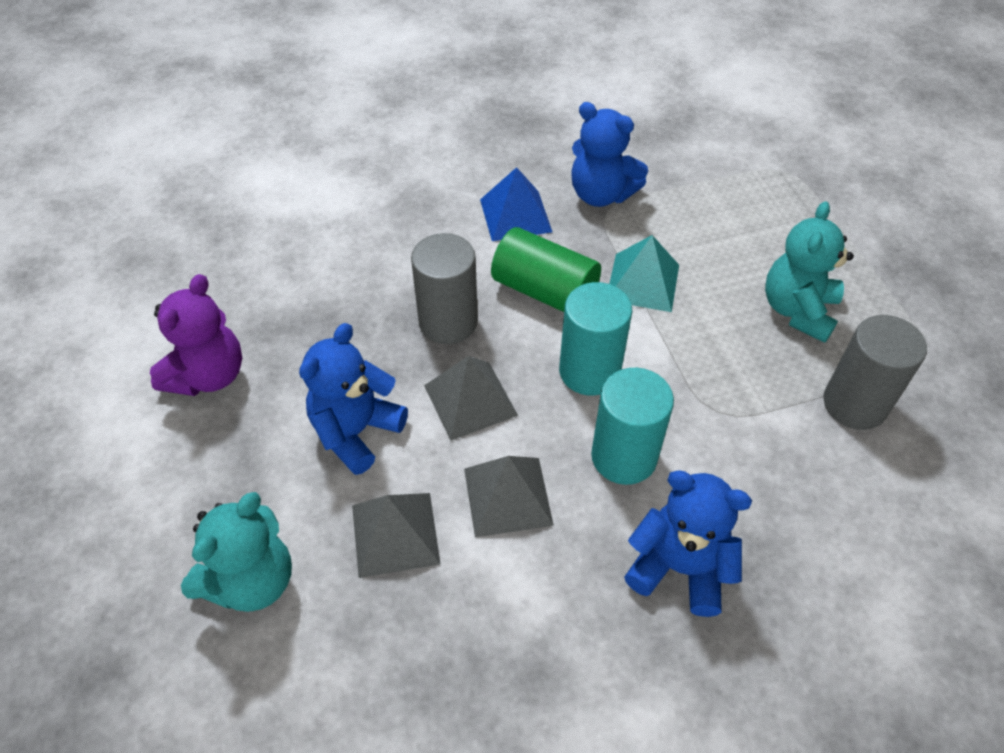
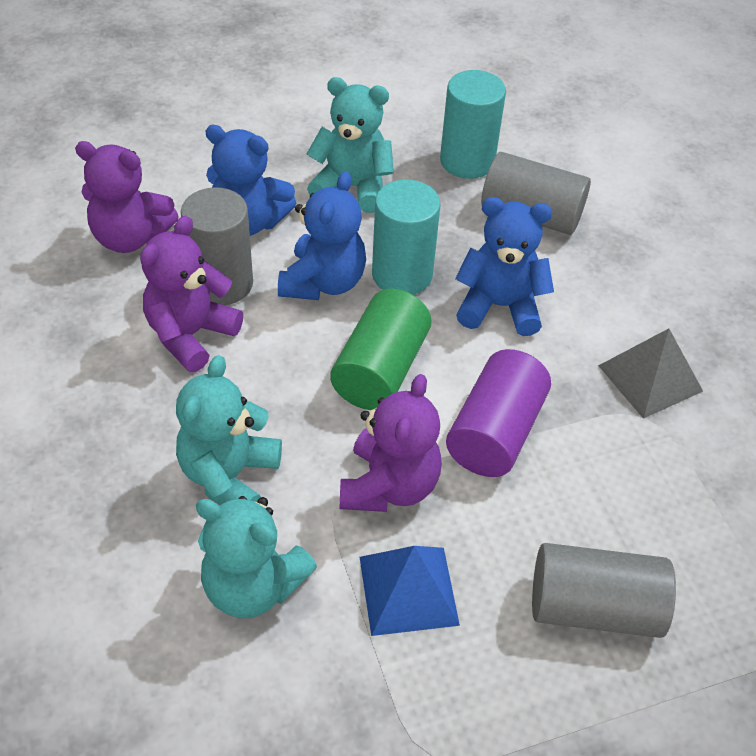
grey cylinder: 2 -> 3
grey pyramid: 3 -> 1
purple cylinder: 0 -> 1
purple teddy bear: 1 -> 3
turquoise pyramid: 1 -> 0
turquoise teddy bear: 2 -> 3

